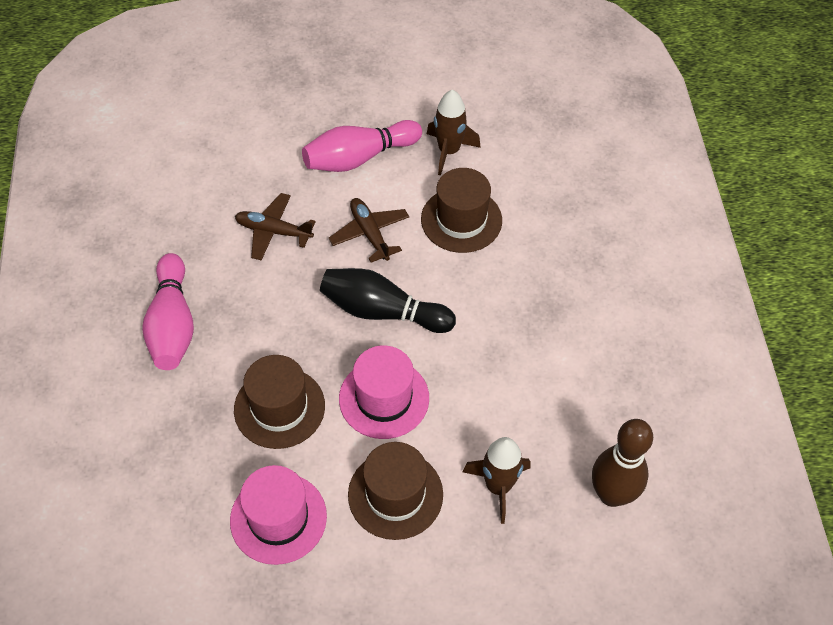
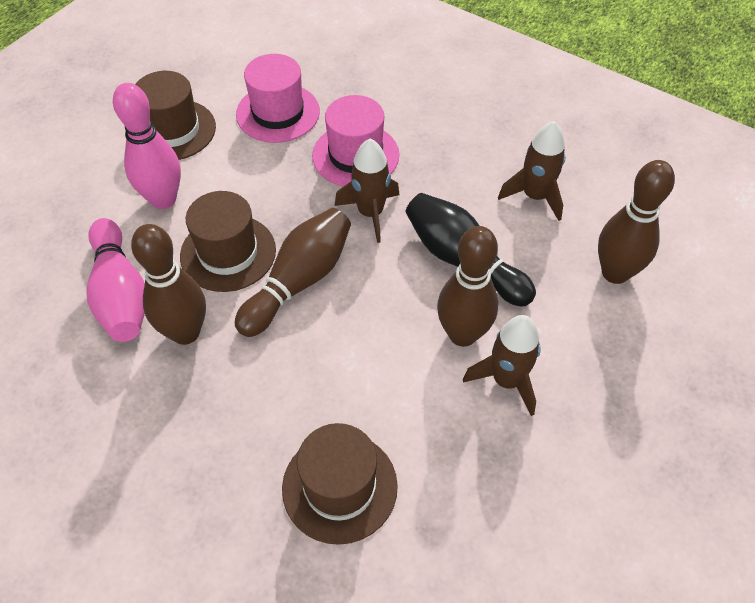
brown bowling pin: 1 -> 4
brown plane: 2 -> 0
brown rocket: 2 -> 3

